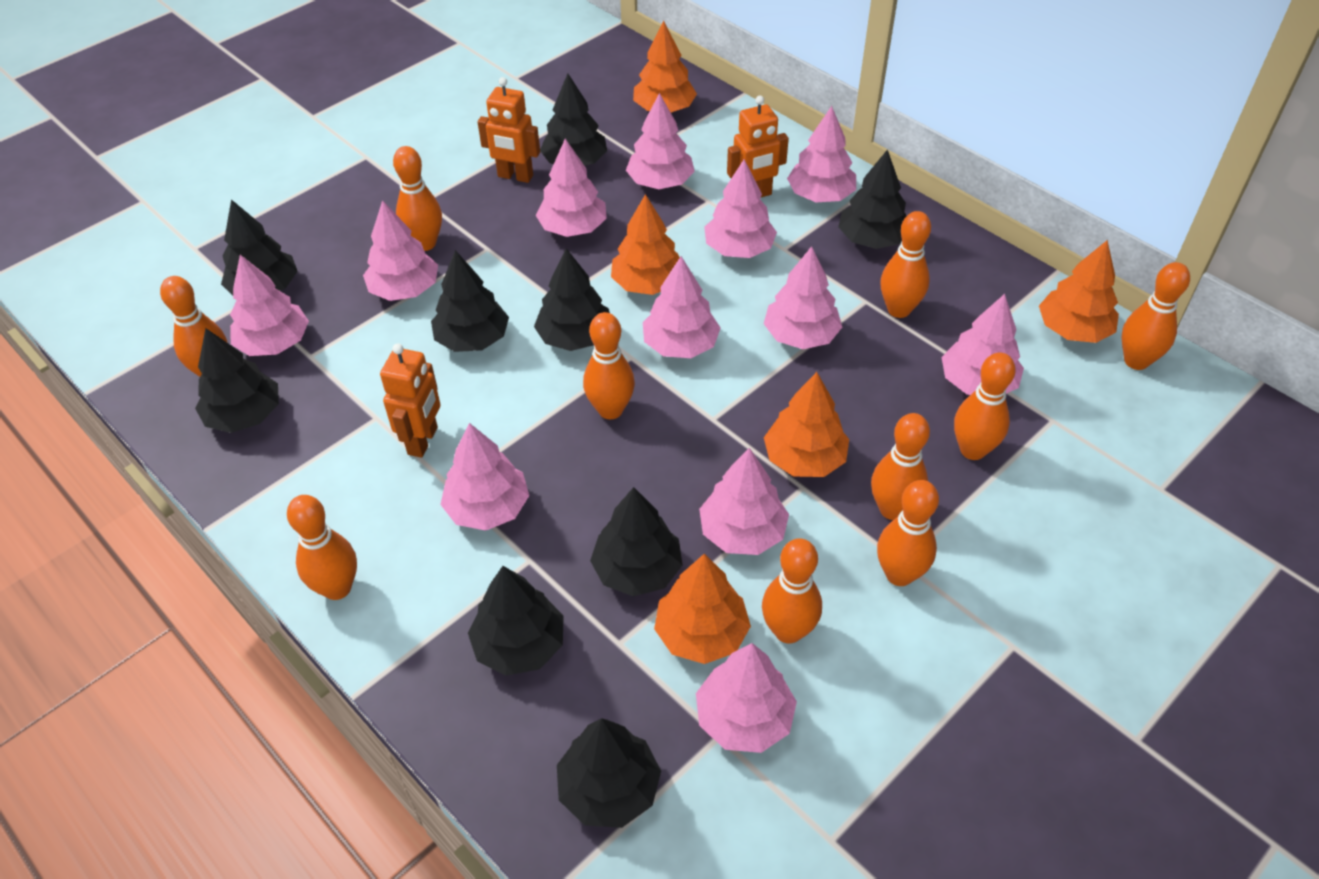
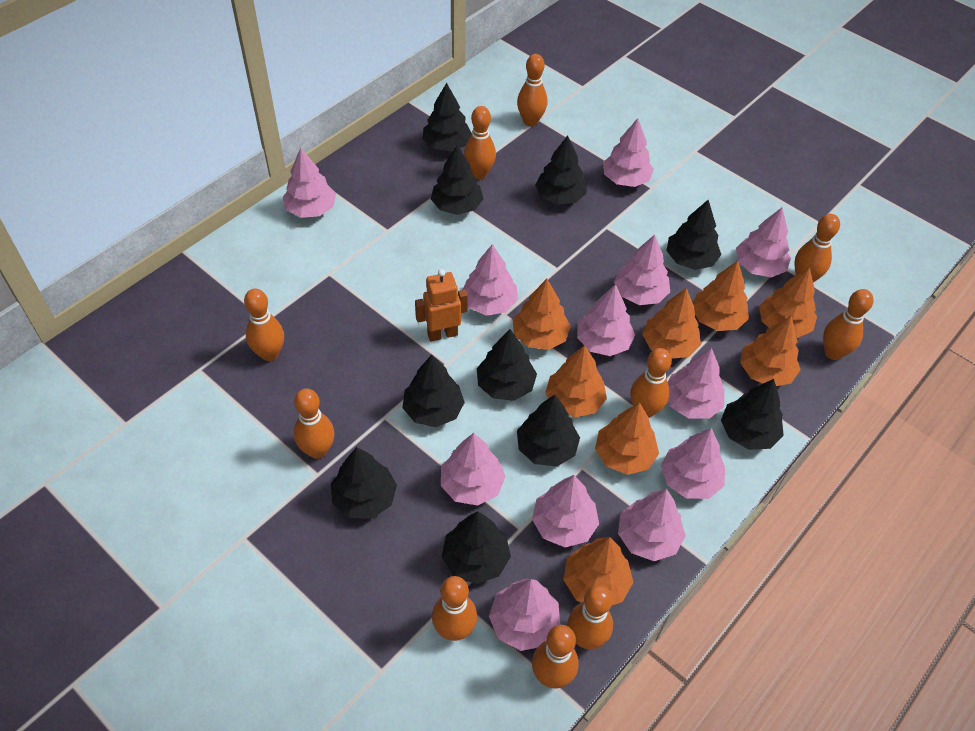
black tree: 9 -> 10
orange robot: 3 -> 1
orange tree: 5 -> 8

